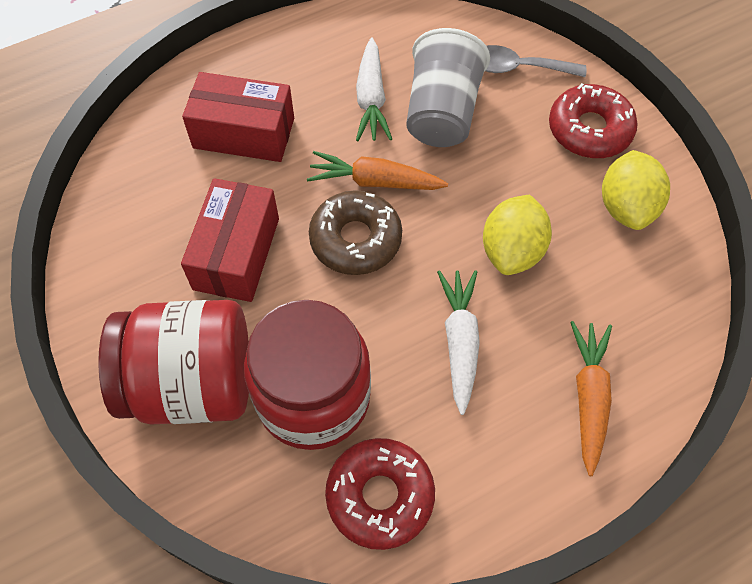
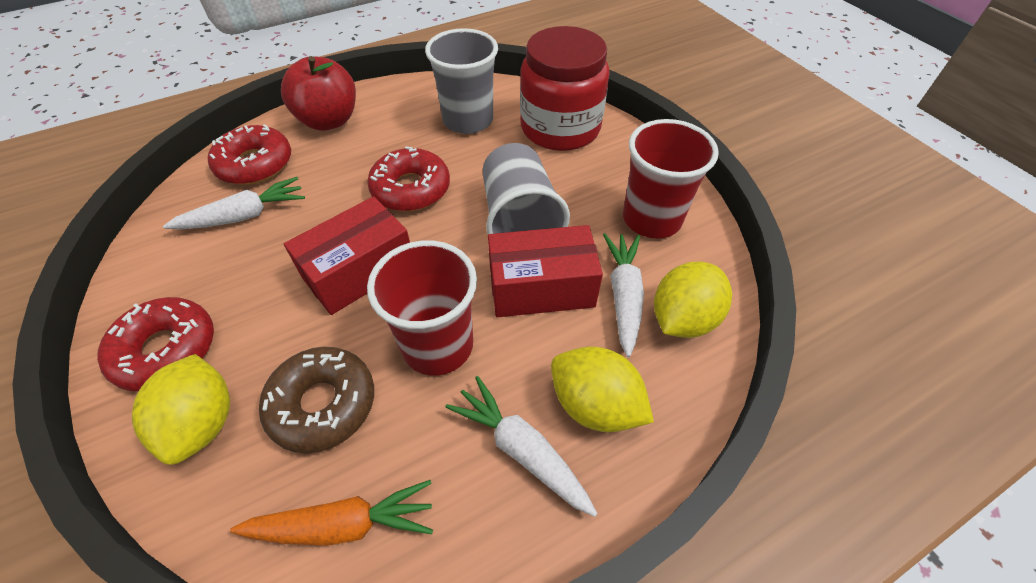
grey cup: 1 -> 2
grey spoon: 1 -> 0
orange carrot: 2 -> 1
red apple: 0 -> 1
red cup: 0 -> 2
red donut: 2 -> 3
red jar: 2 -> 1
white carrot: 2 -> 3
yellow lemon: 2 -> 3

